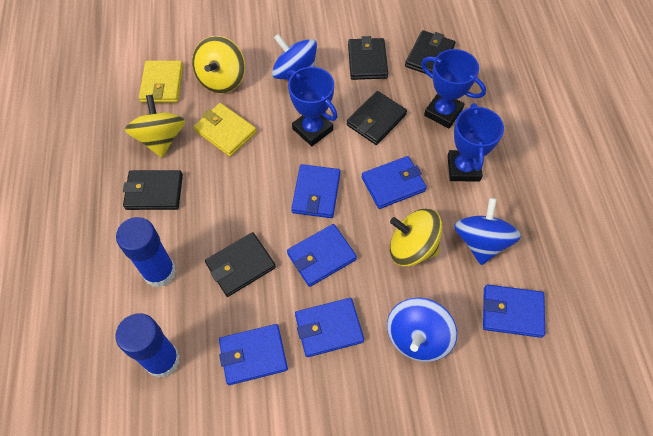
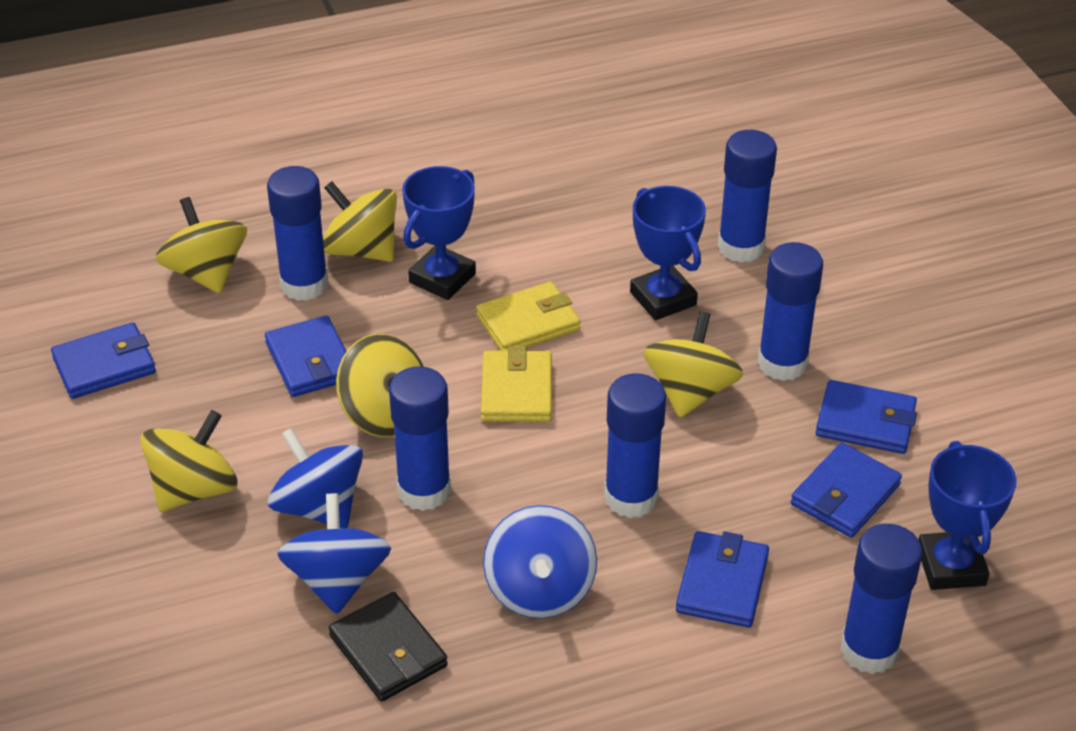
black wallet: 5 -> 1
blue glue stick: 2 -> 6
blue wallet: 6 -> 5
yellow spinning top: 3 -> 5

